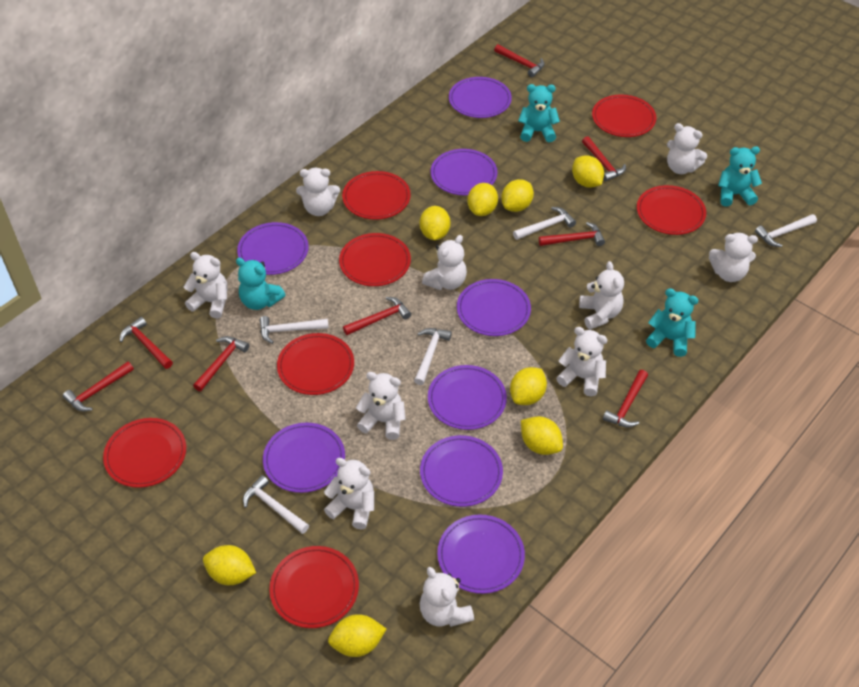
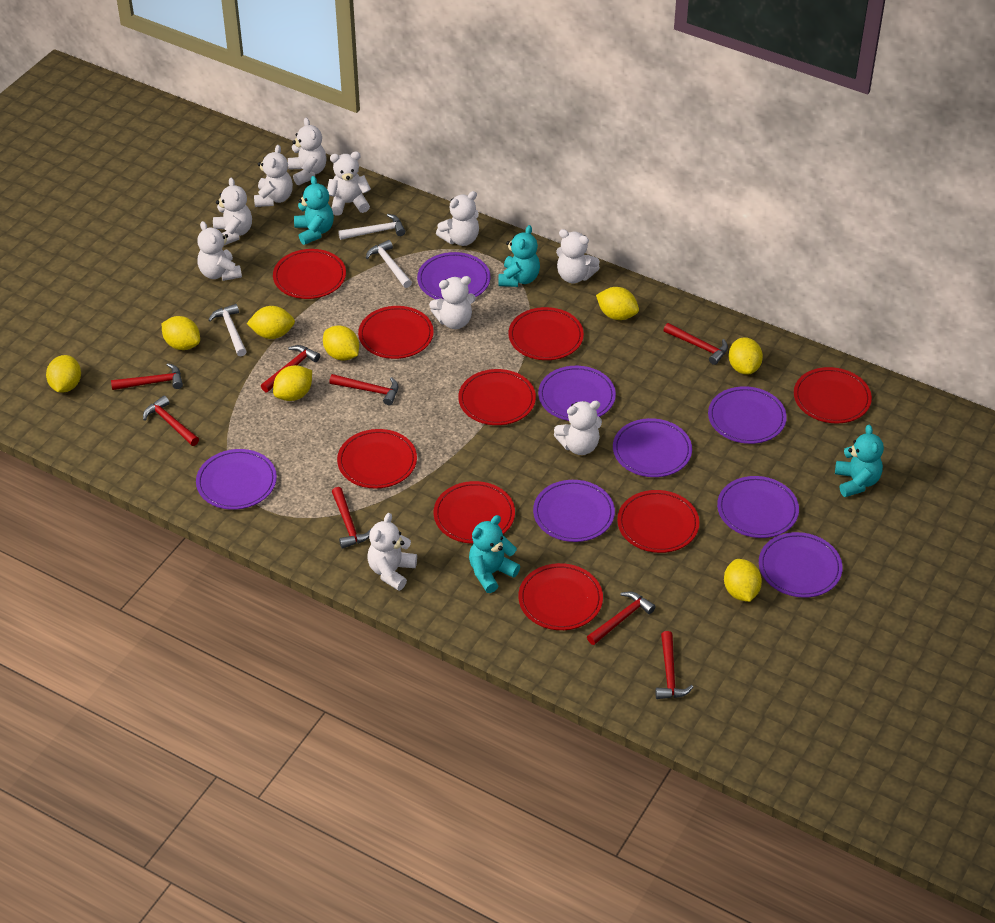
red plate: 7 -> 9
white hammer: 5 -> 3

